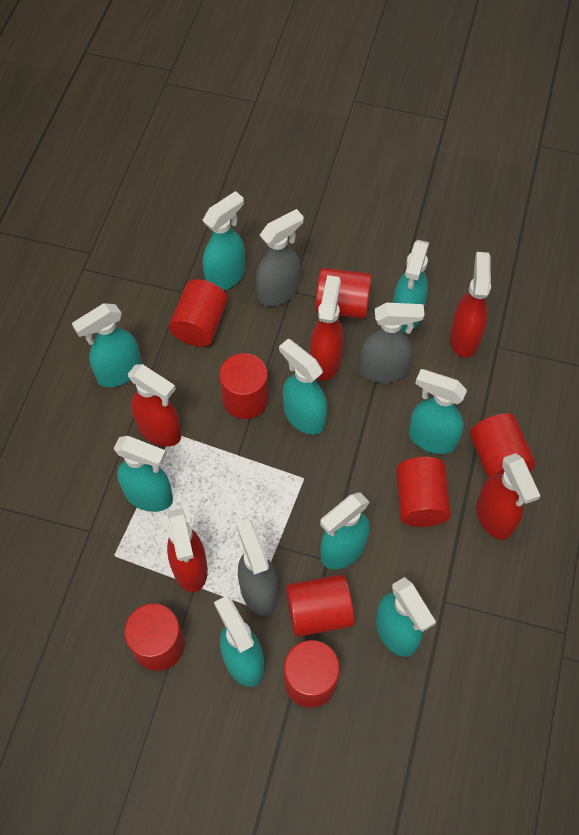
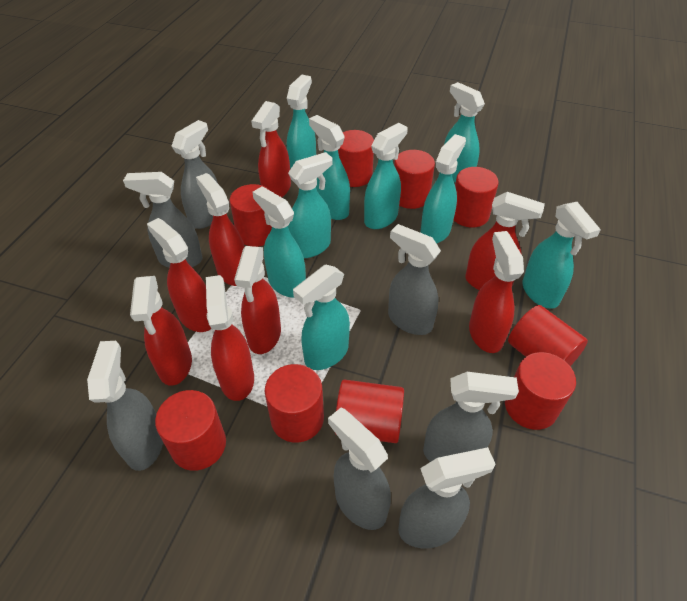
grey spray bottle: 3 -> 7
red cylinder: 8 -> 9
red spray bottle: 5 -> 8

